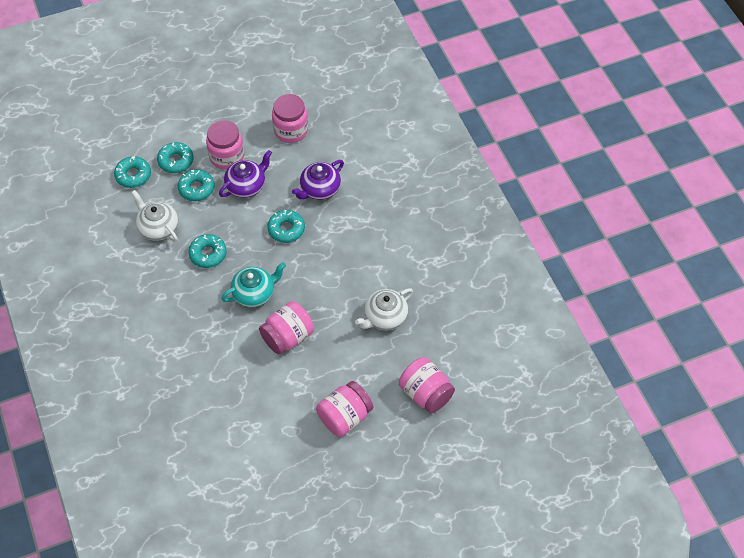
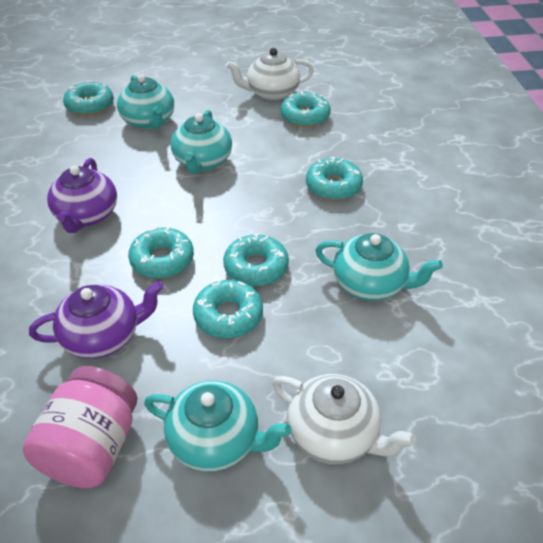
pink jar: 5 -> 1
turquoise donut: 5 -> 6
turquoise teapot: 1 -> 4

